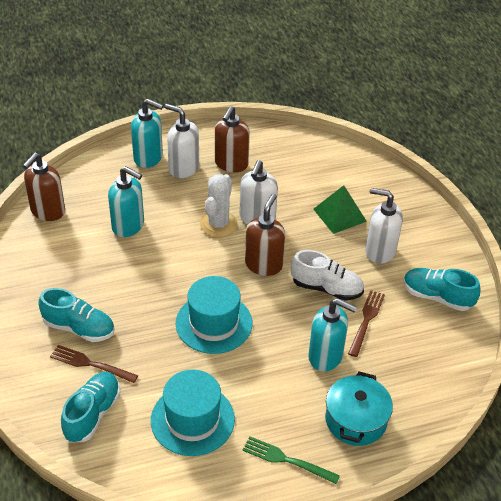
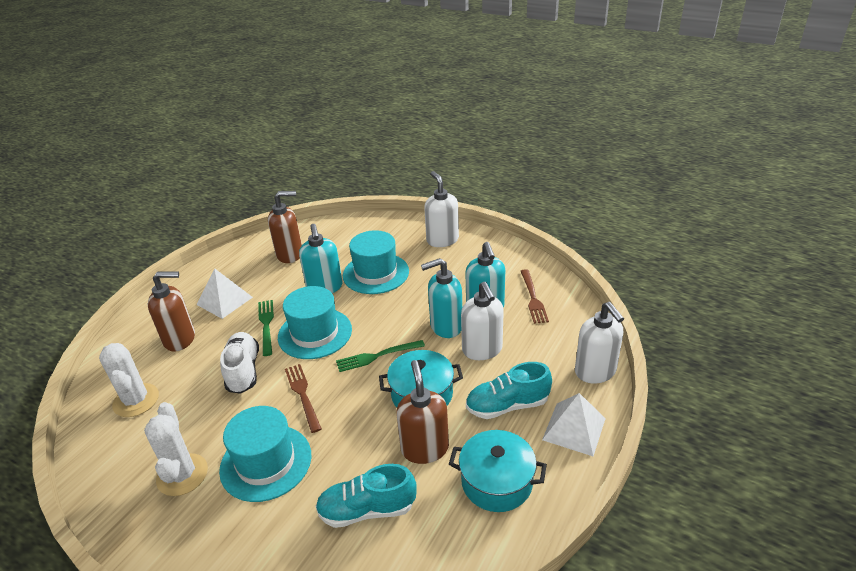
green fork: 1 -> 2
green pyramid: 1 -> 0
turquoise hat: 2 -> 3
turquoise pot: 1 -> 2
turquoise shoe: 3 -> 2
white cactus: 1 -> 2
white pyramid: 0 -> 2

